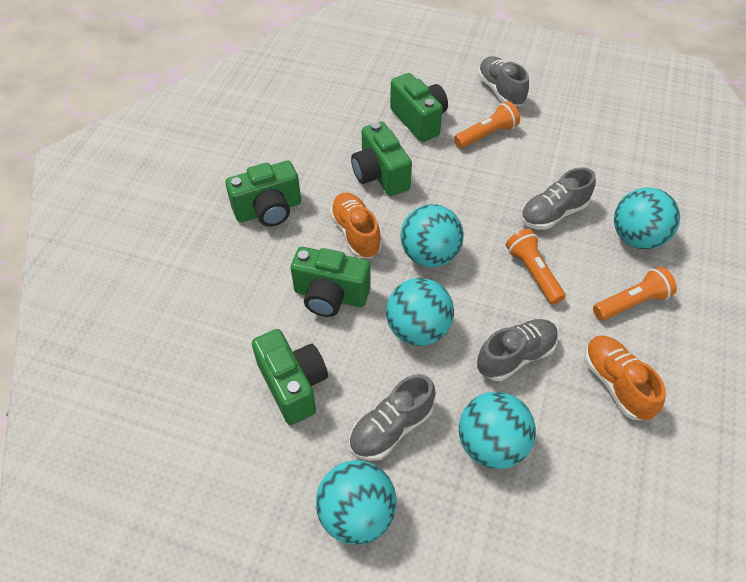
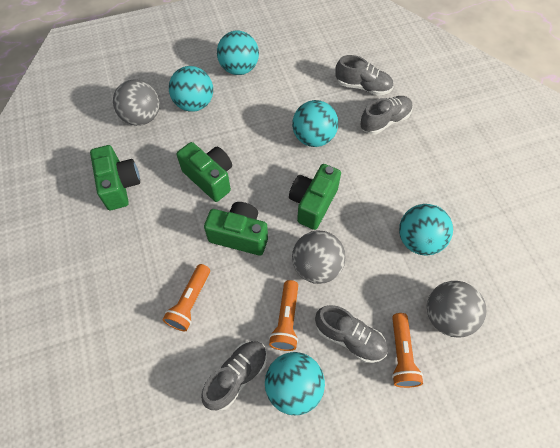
green camera: 5 -> 4
grey ball: 0 -> 3
orange shoe: 2 -> 0

